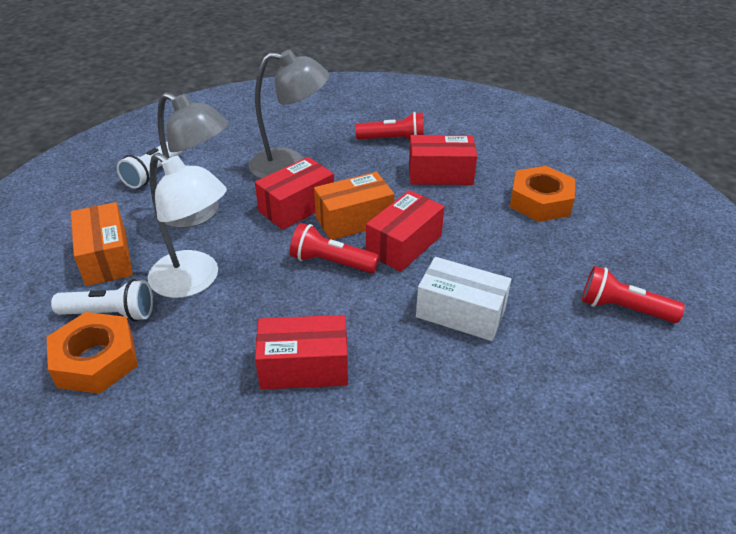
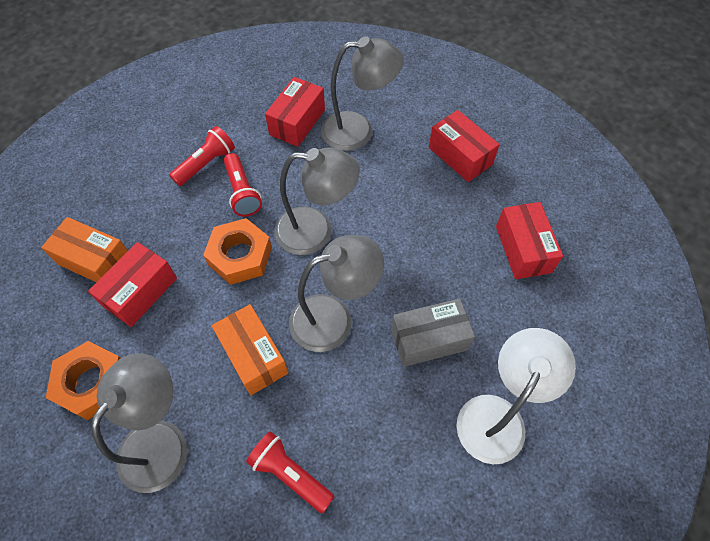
grey box: 0 -> 1
grey lamp: 2 -> 4
white box: 1 -> 0
white flashlight: 2 -> 0

